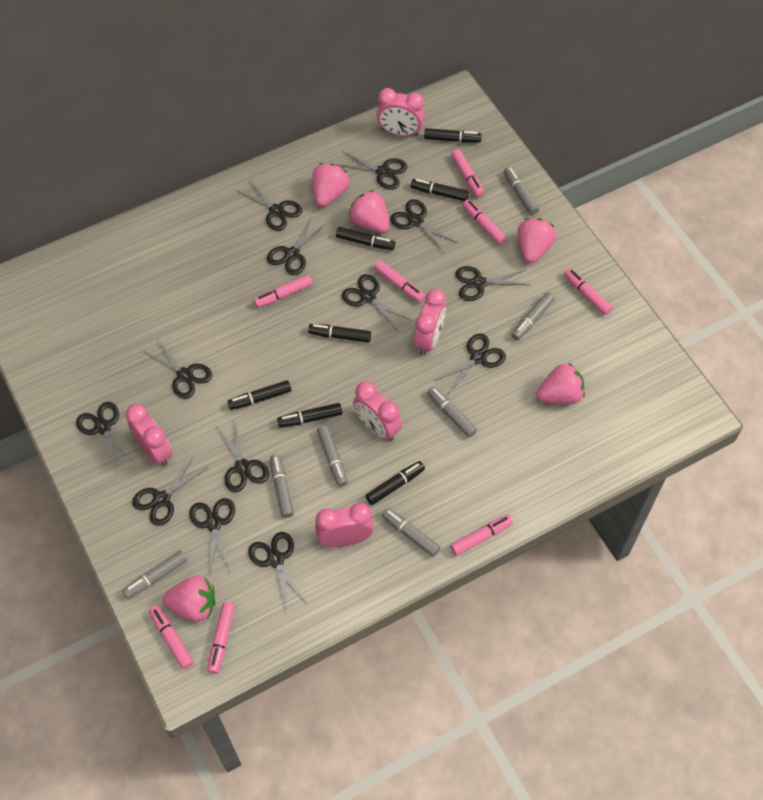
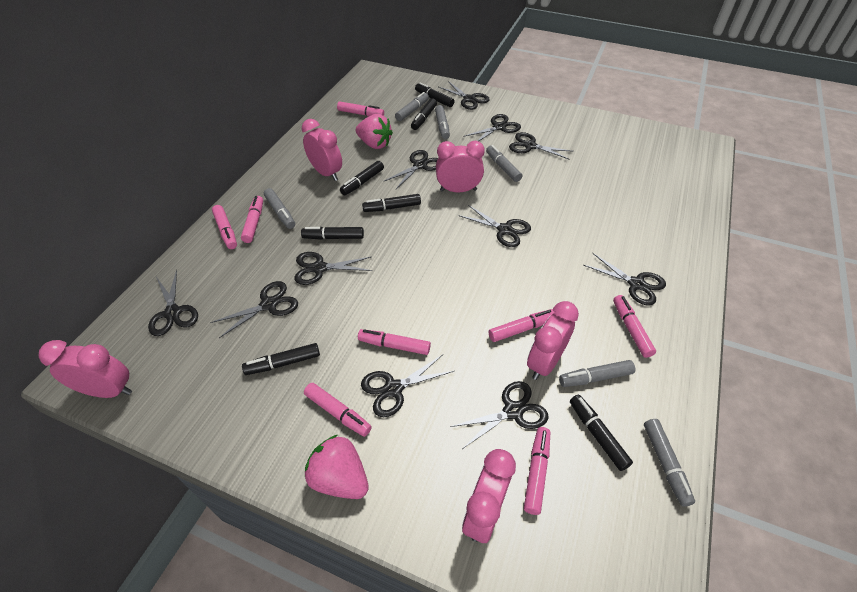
black scissors: 13 -> 11
grey marker: 7 -> 6
pink strawberry: 5 -> 2

